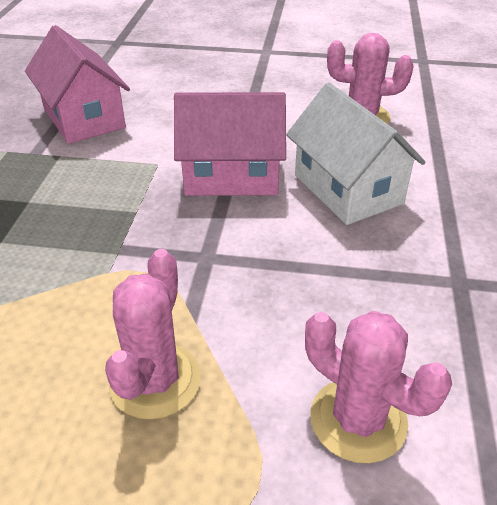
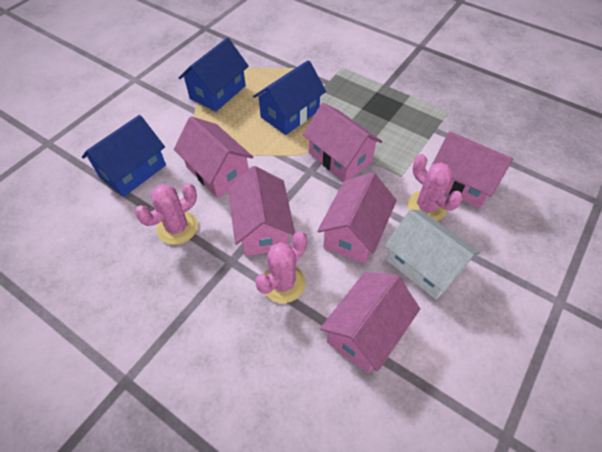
blue house: 0 -> 3
pink house: 2 -> 6

